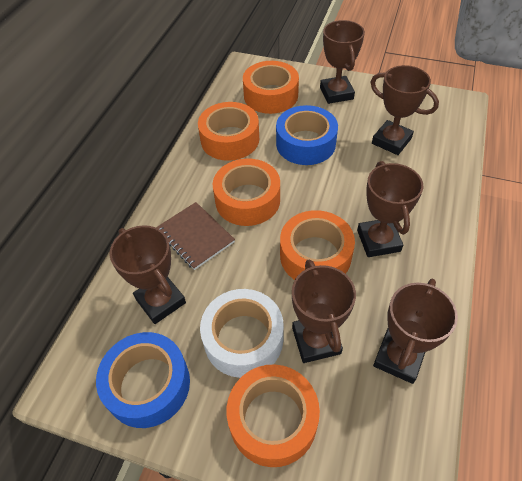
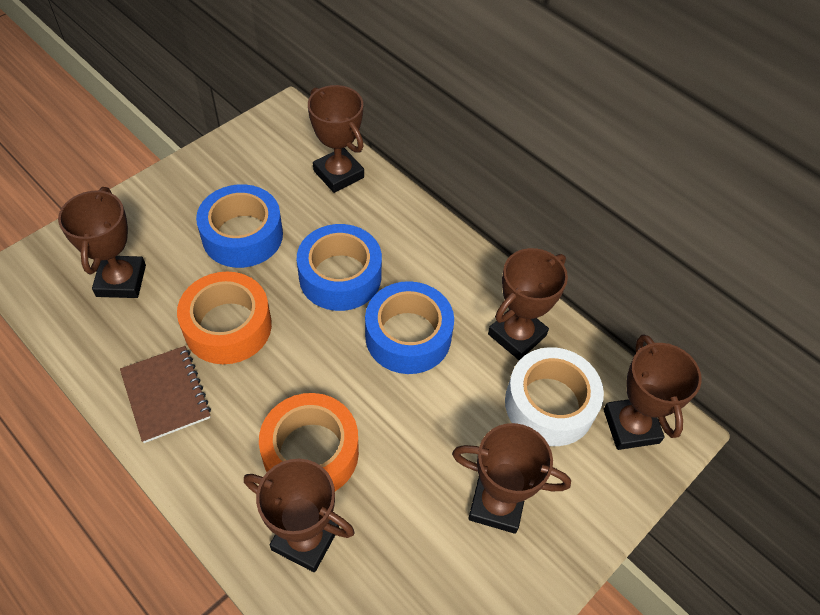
blue tape: 2 -> 3
orange tape: 5 -> 2

